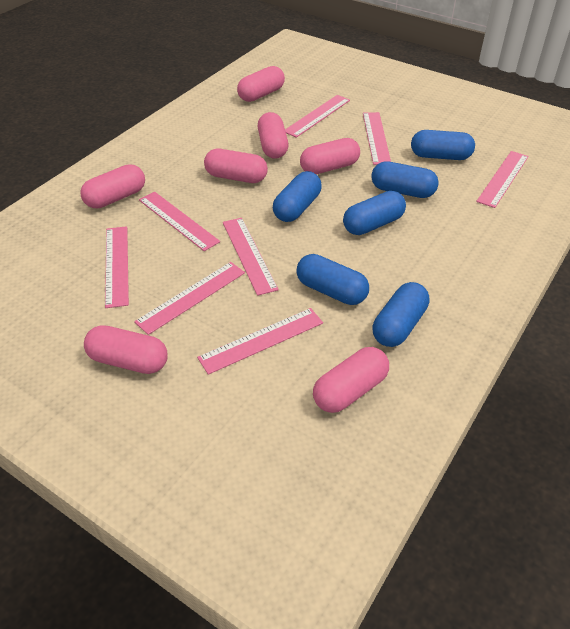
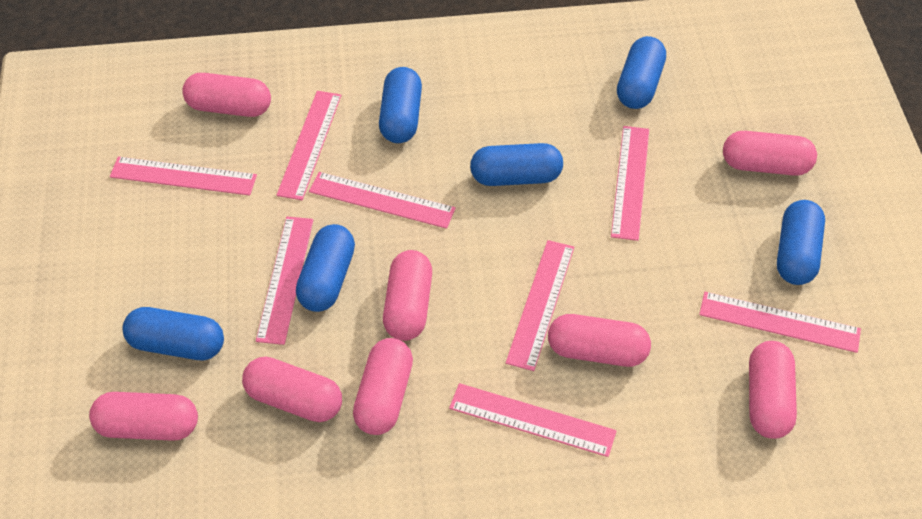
pink capsule: 7 -> 8

